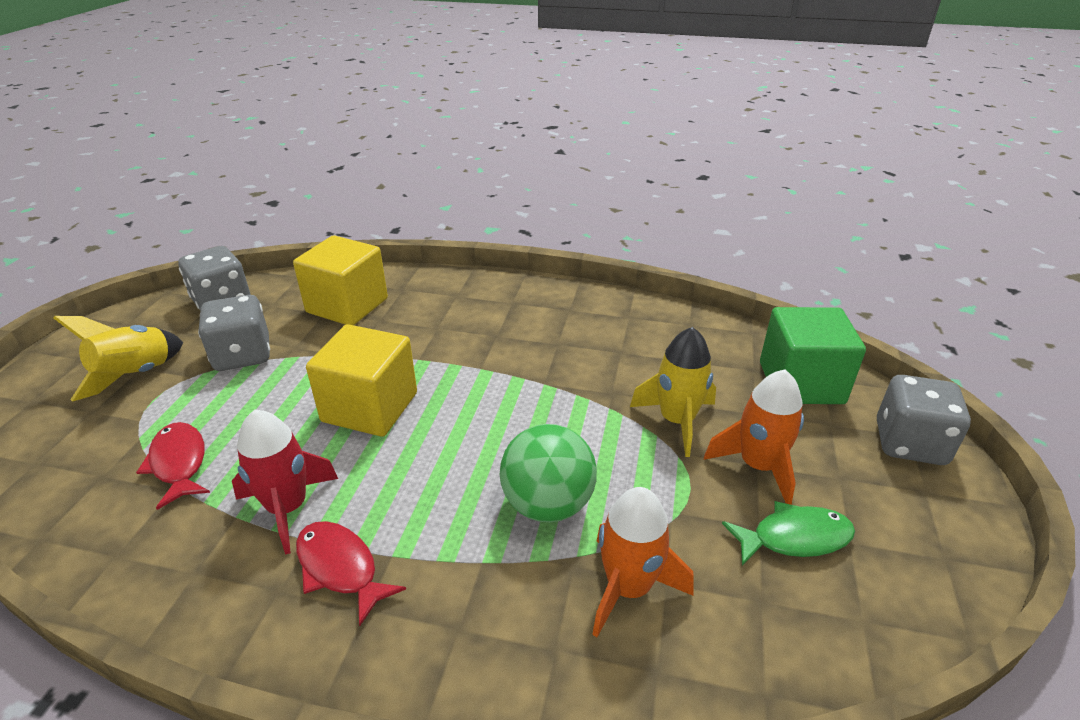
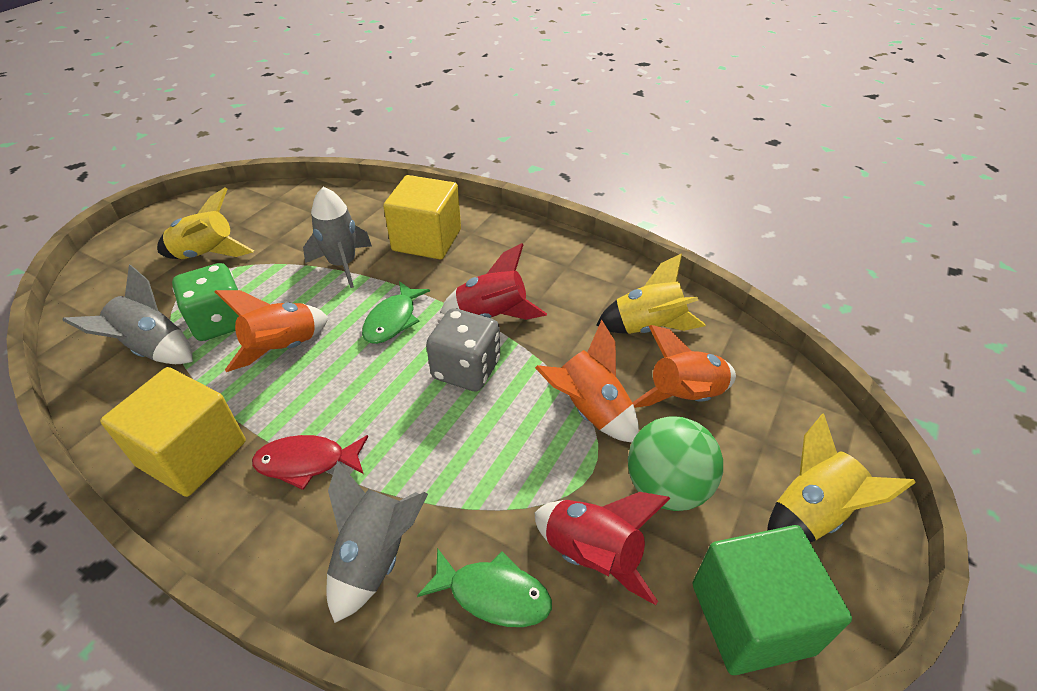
green dice: 0 -> 1
green fish: 1 -> 2
grey dice: 3 -> 1
grey rocket: 0 -> 3
orange rocket: 2 -> 3
red fish: 2 -> 1
red rocket: 1 -> 2
yellow rocket: 2 -> 3

